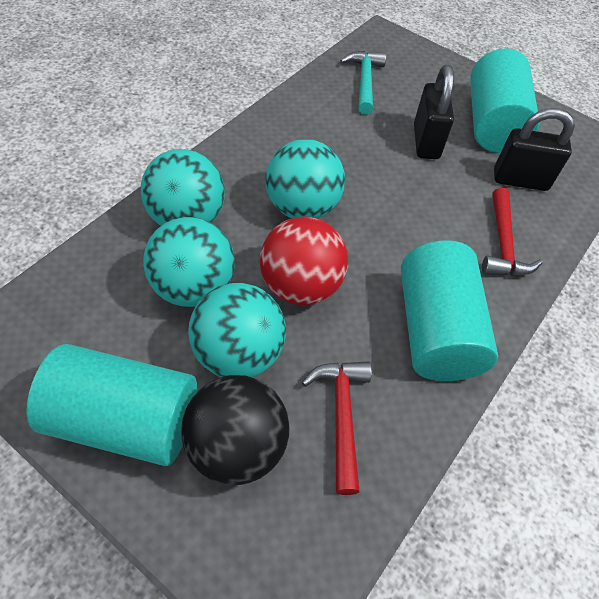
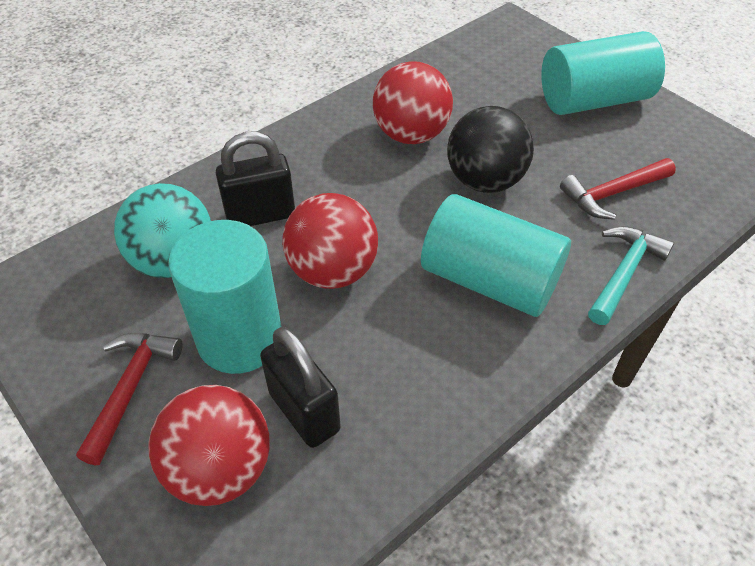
red ball: 1 -> 3
turquoise ball: 4 -> 1

